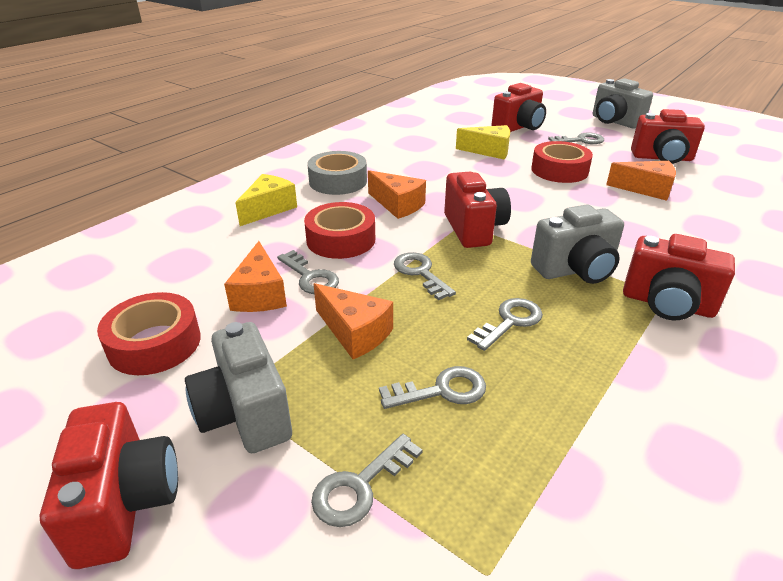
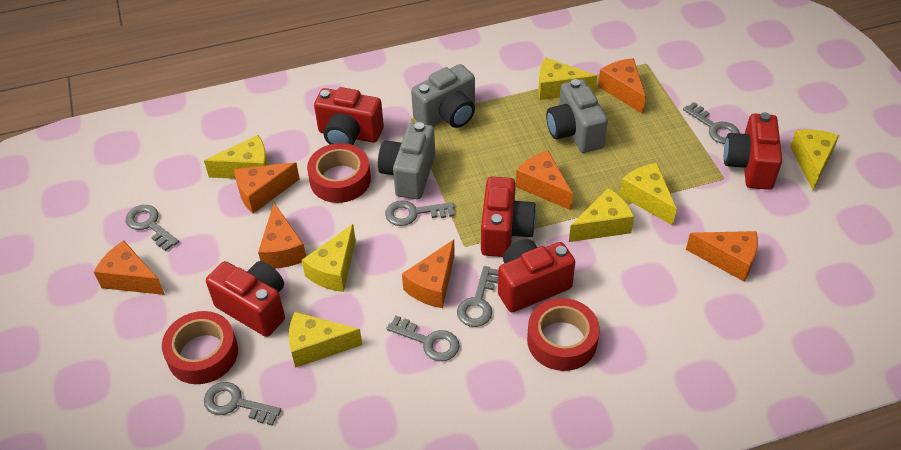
grey tape: 1 -> 0
orange cheese: 4 -> 7
yellow cheese: 2 -> 7

